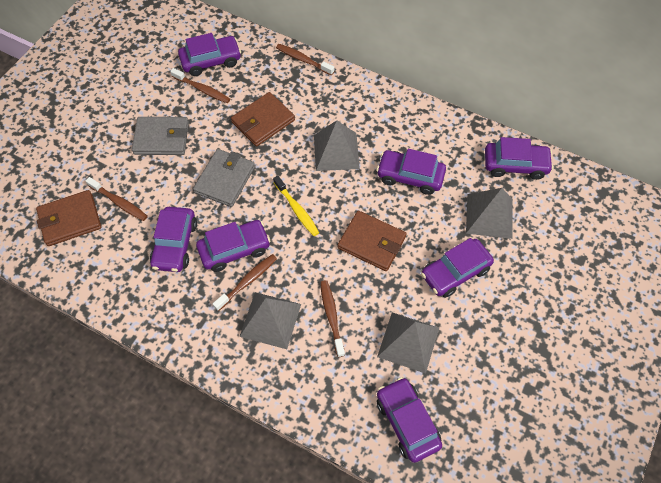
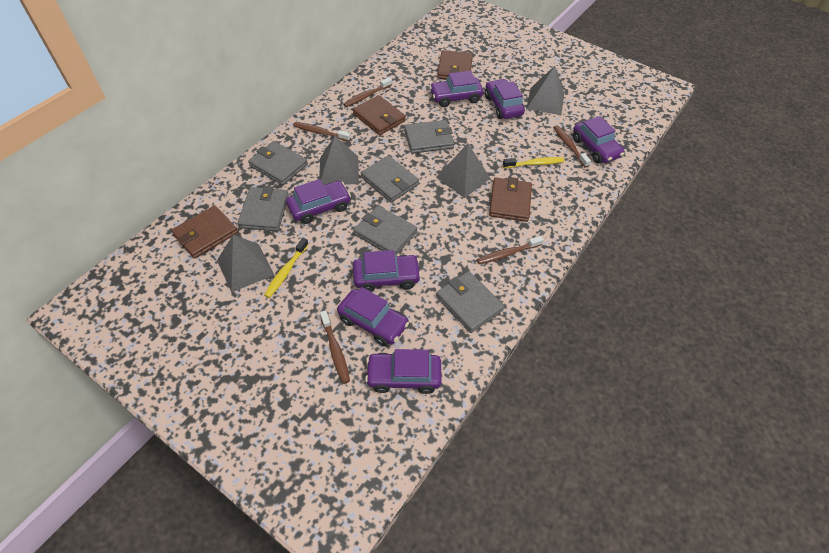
brown wallet: 3 -> 4
grey wallet: 2 -> 6
yellow toothbrush: 1 -> 2

